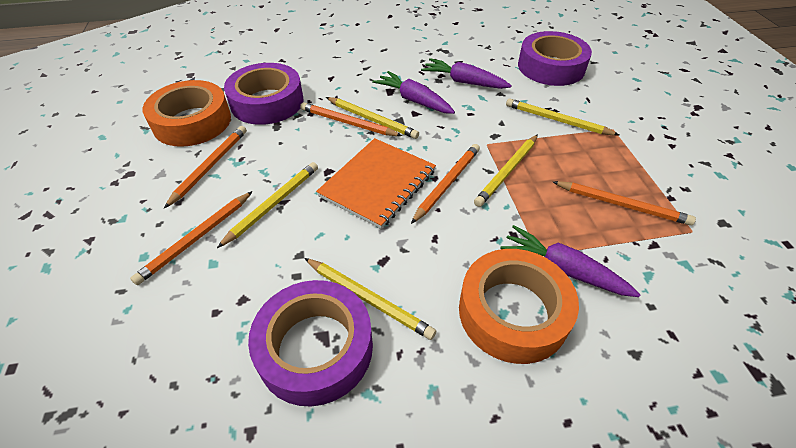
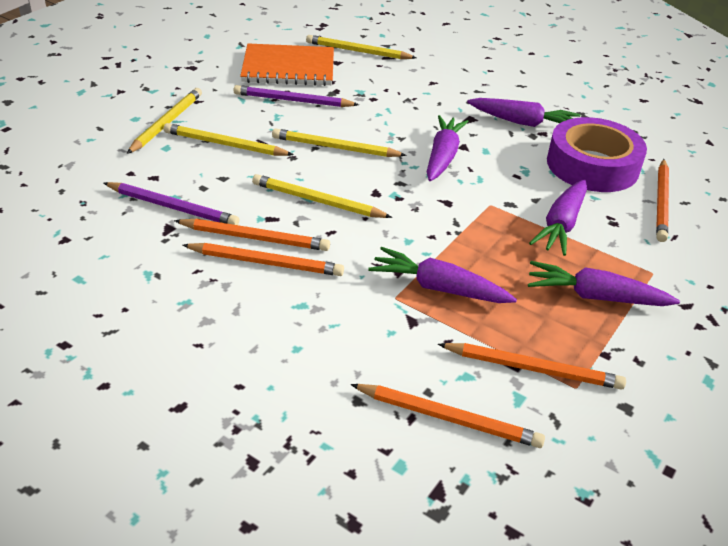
orange tape: 2 -> 0
purple carrot: 3 -> 5
purple pencil: 0 -> 2
purple tape: 3 -> 1

